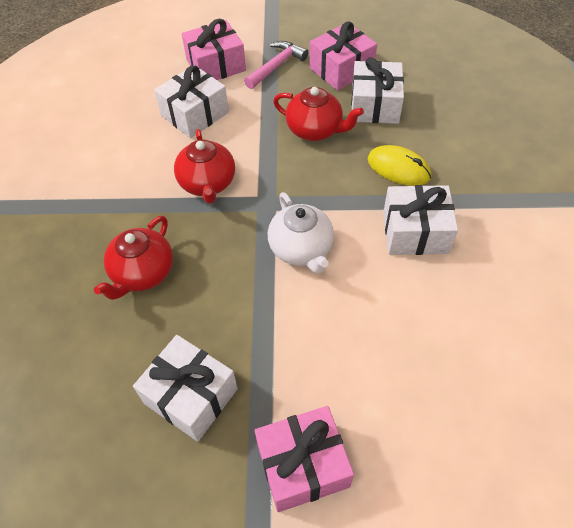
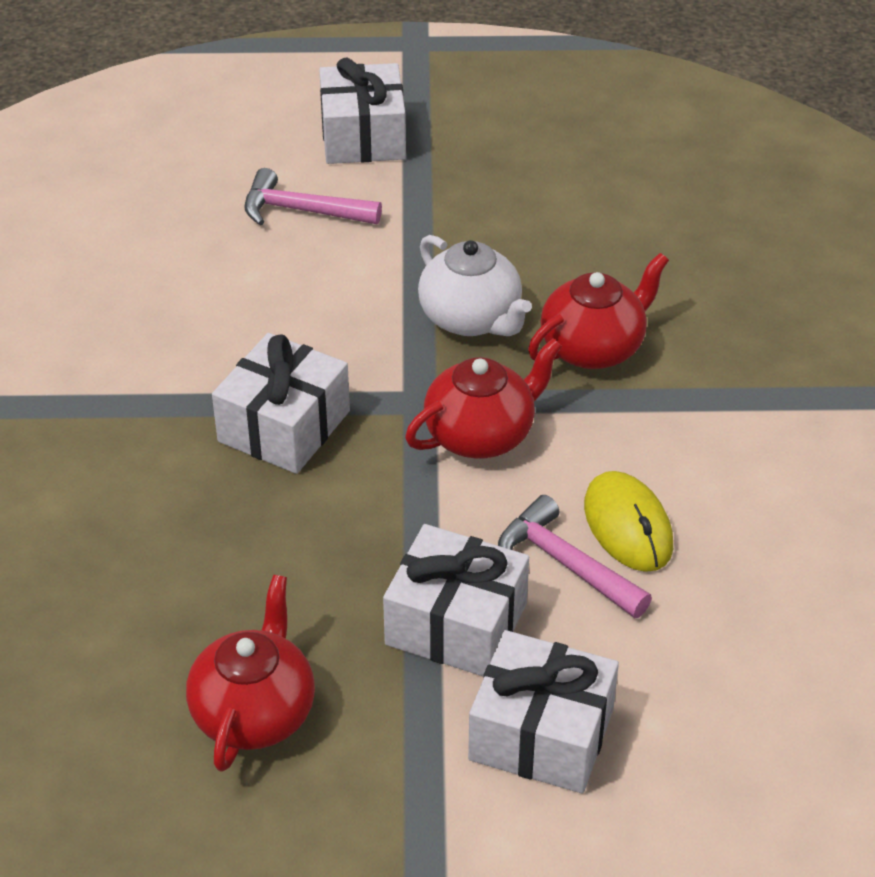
pink gift: 3 -> 0
pink hammer: 1 -> 2

